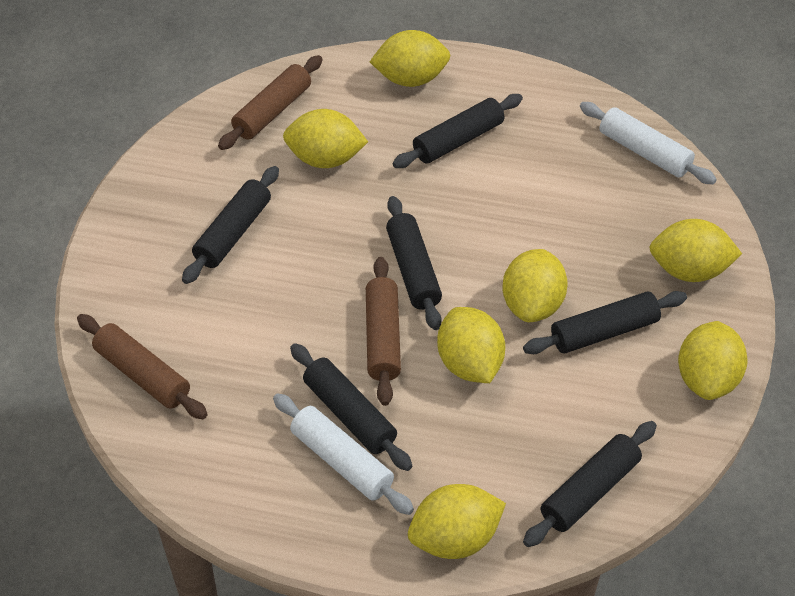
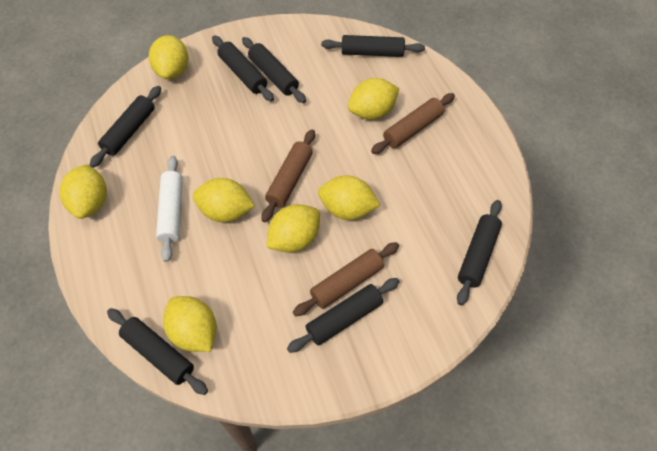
black rolling pin: 6 -> 7
white rolling pin: 2 -> 1

